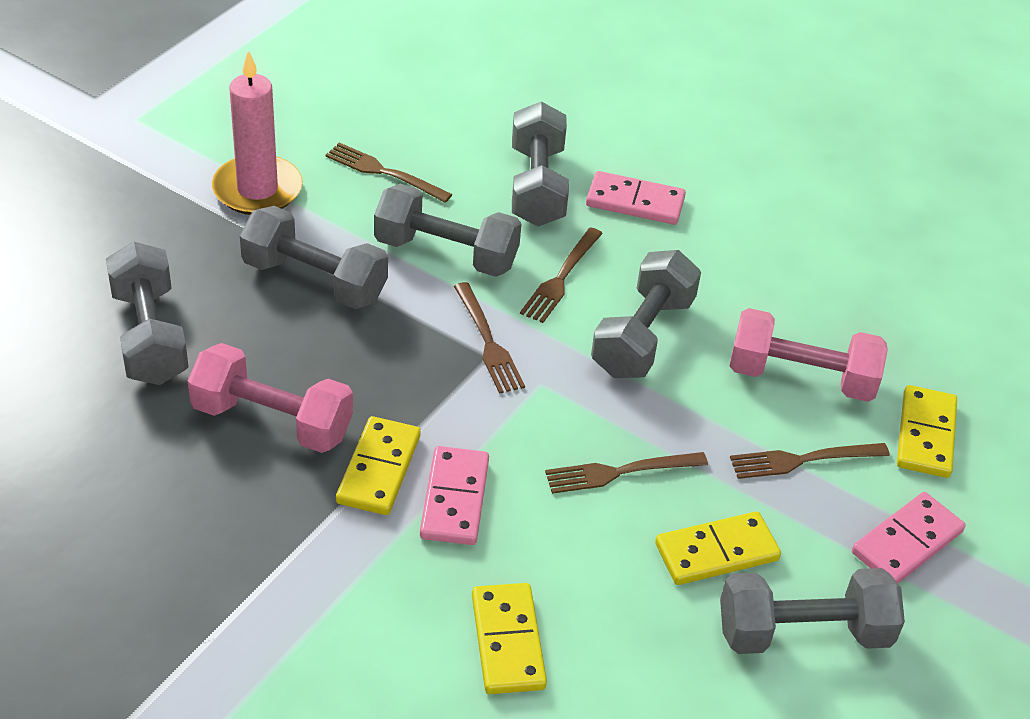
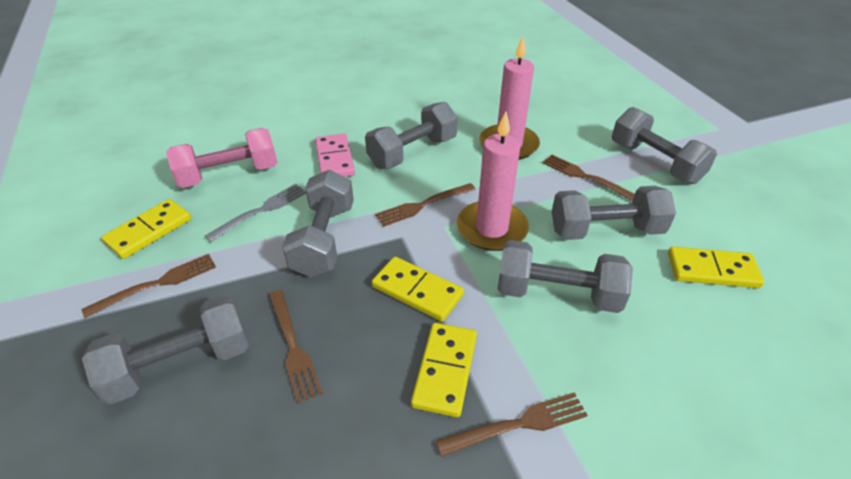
grey fork: 0 -> 1
pink candle: 1 -> 2
pink domino: 3 -> 1
pink dumbbell: 2 -> 1

